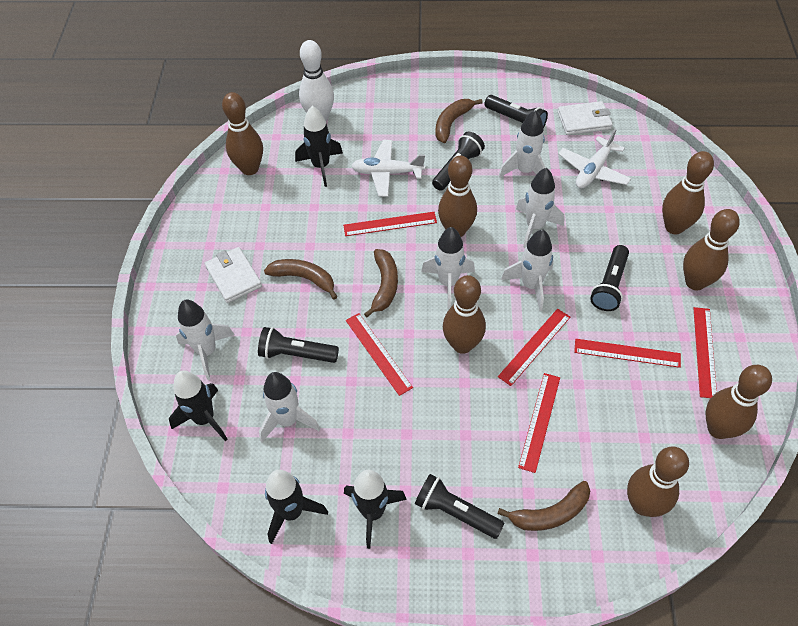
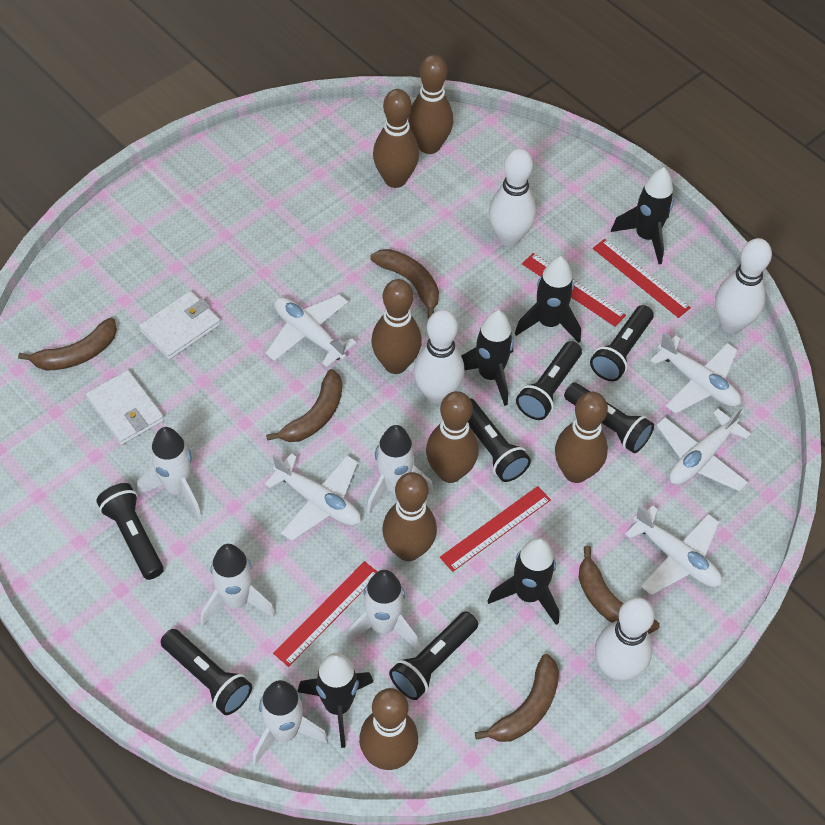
black flashlight: 5 -> 7
black rocket: 4 -> 5
brown banana: 4 -> 5
red ruler: 6 -> 4
white bowling pin: 1 -> 4
white plane: 2 -> 5
white rocket: 6 -> 5

